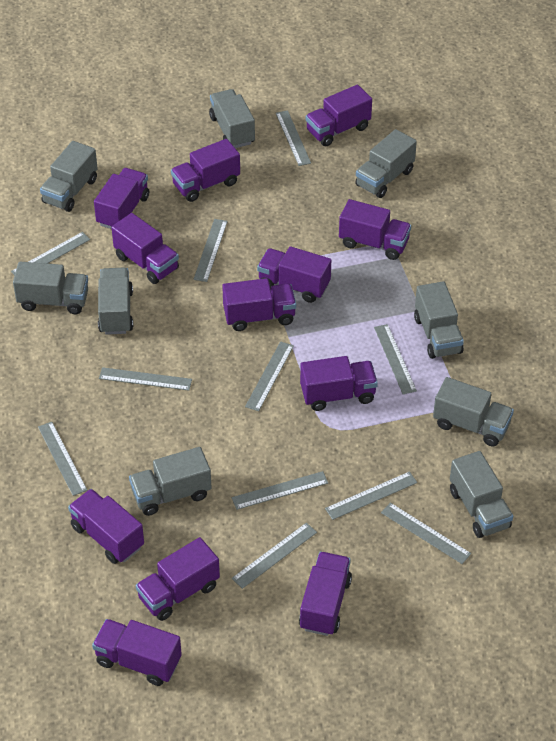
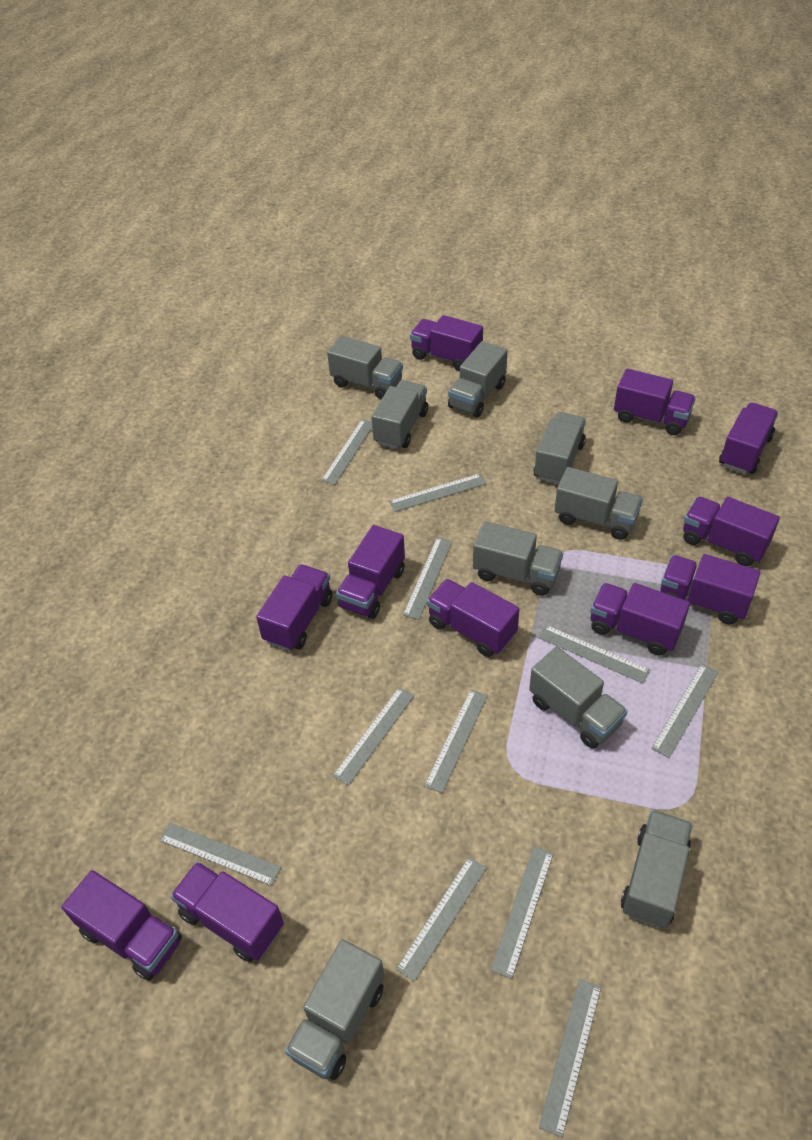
purple truck: 12 -> 11

